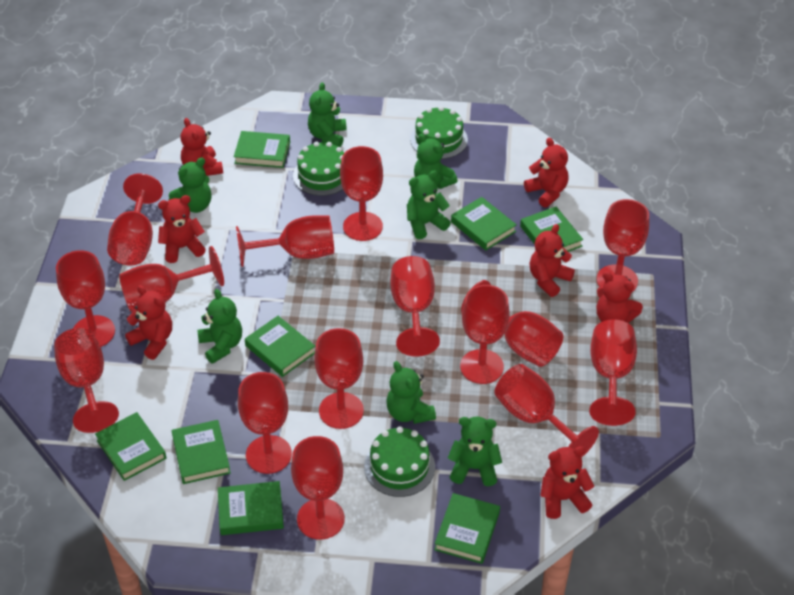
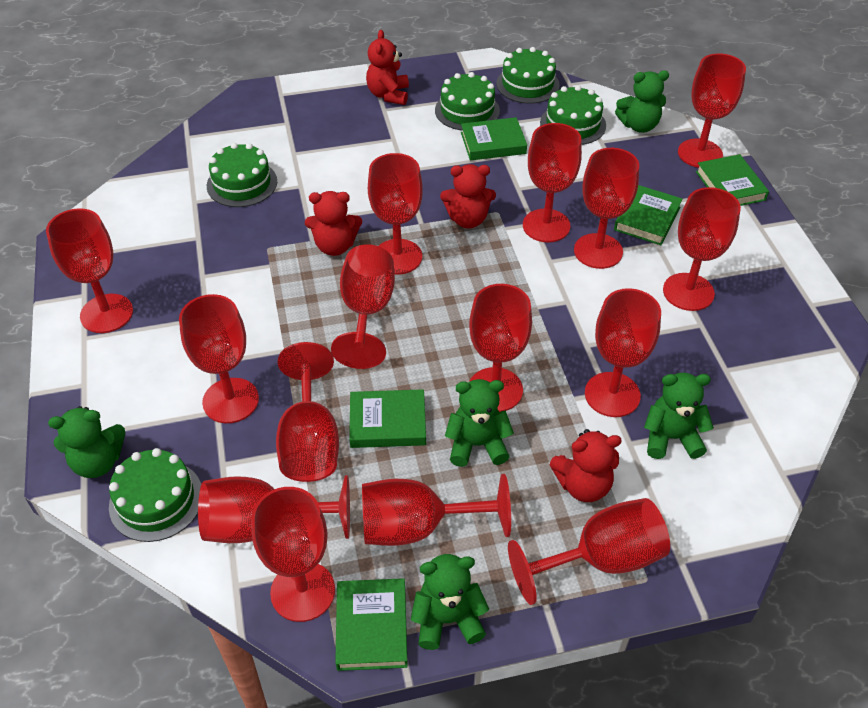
green book: 8 -> 5
green cake: 3 -> 5
green teddy bear: 7 -> 5
red teddy bear: 7 -> 4

